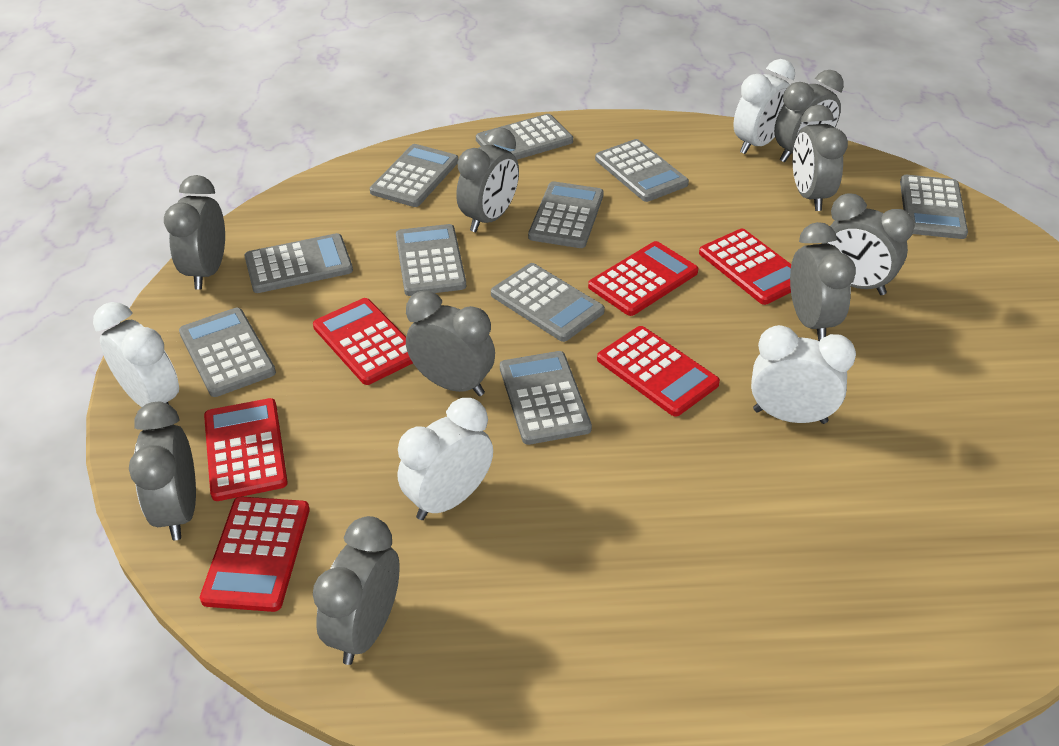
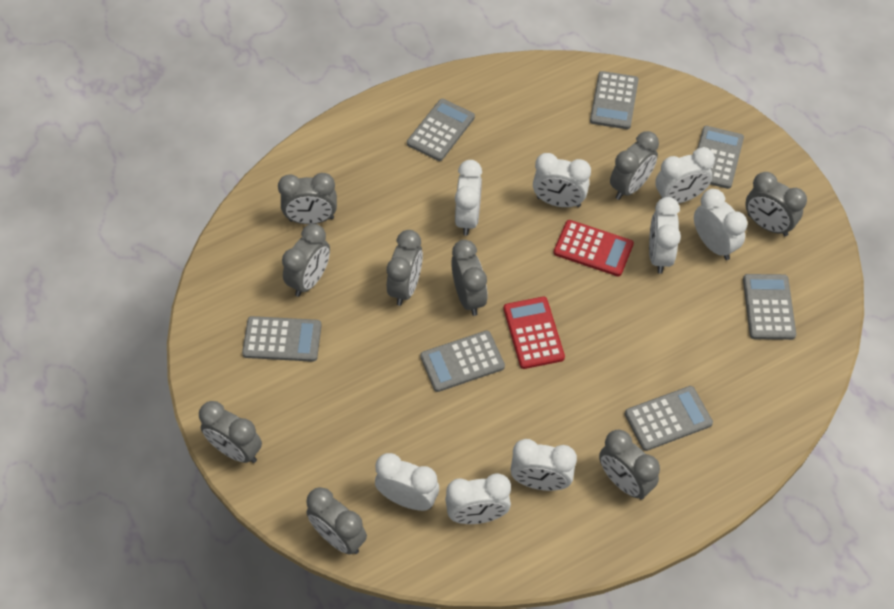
grey calculator: 10 -> 7
red calculator: 6 -> 2
white clock: 4 -> 8

